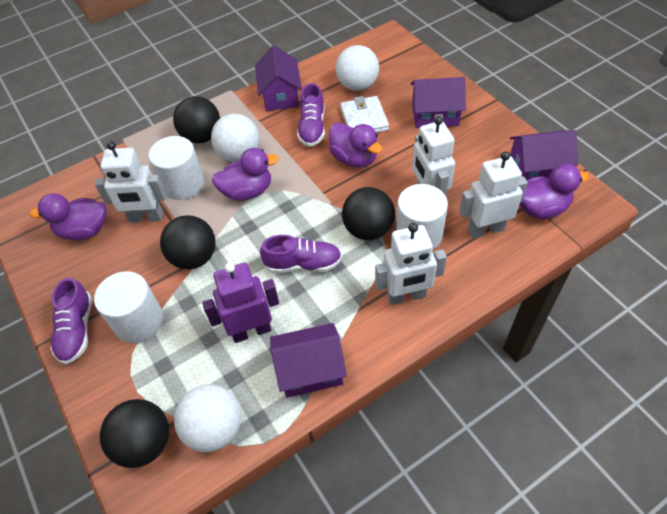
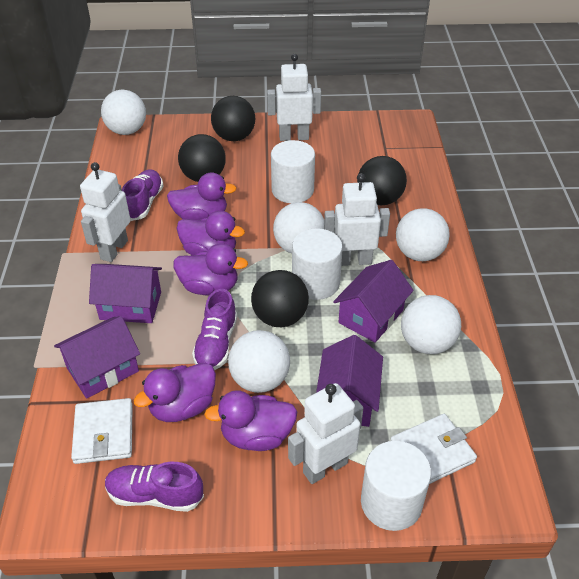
purple duck: 4 -> 5
purple robot: 1 -> 0
white ball: 3 -> 5
white wallet: 1 -> 2

